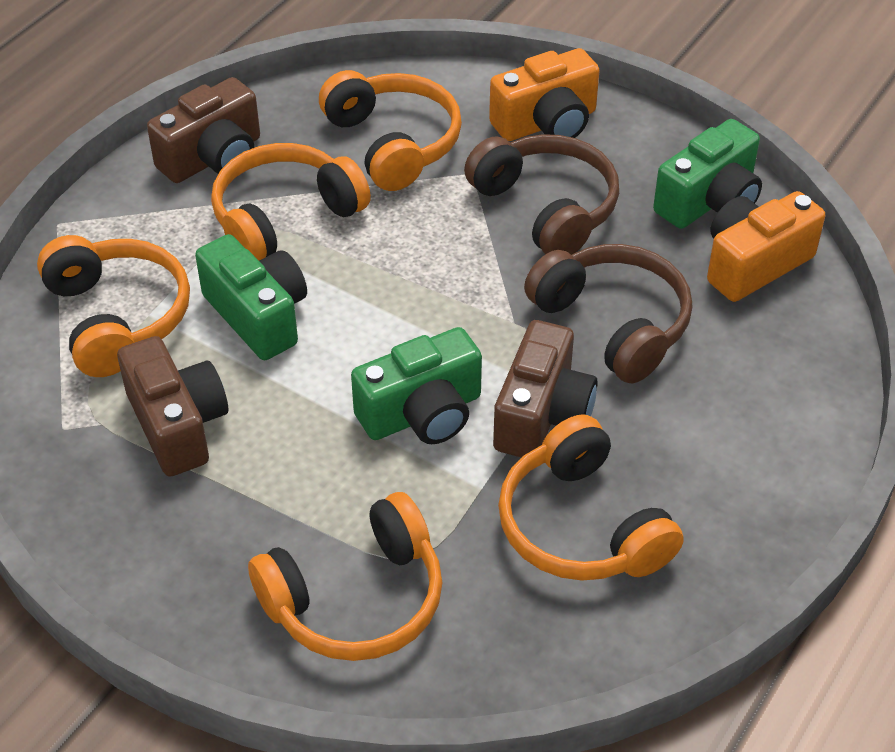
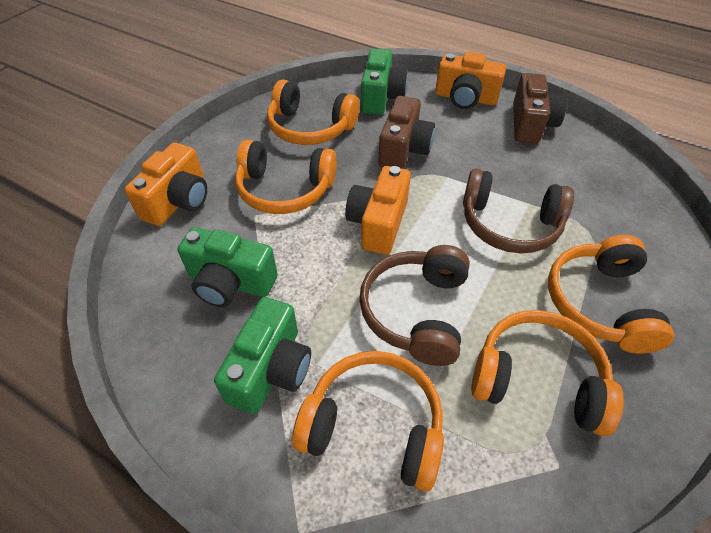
brown camera: 3 -> 2
orange camera: 2 -> 3

